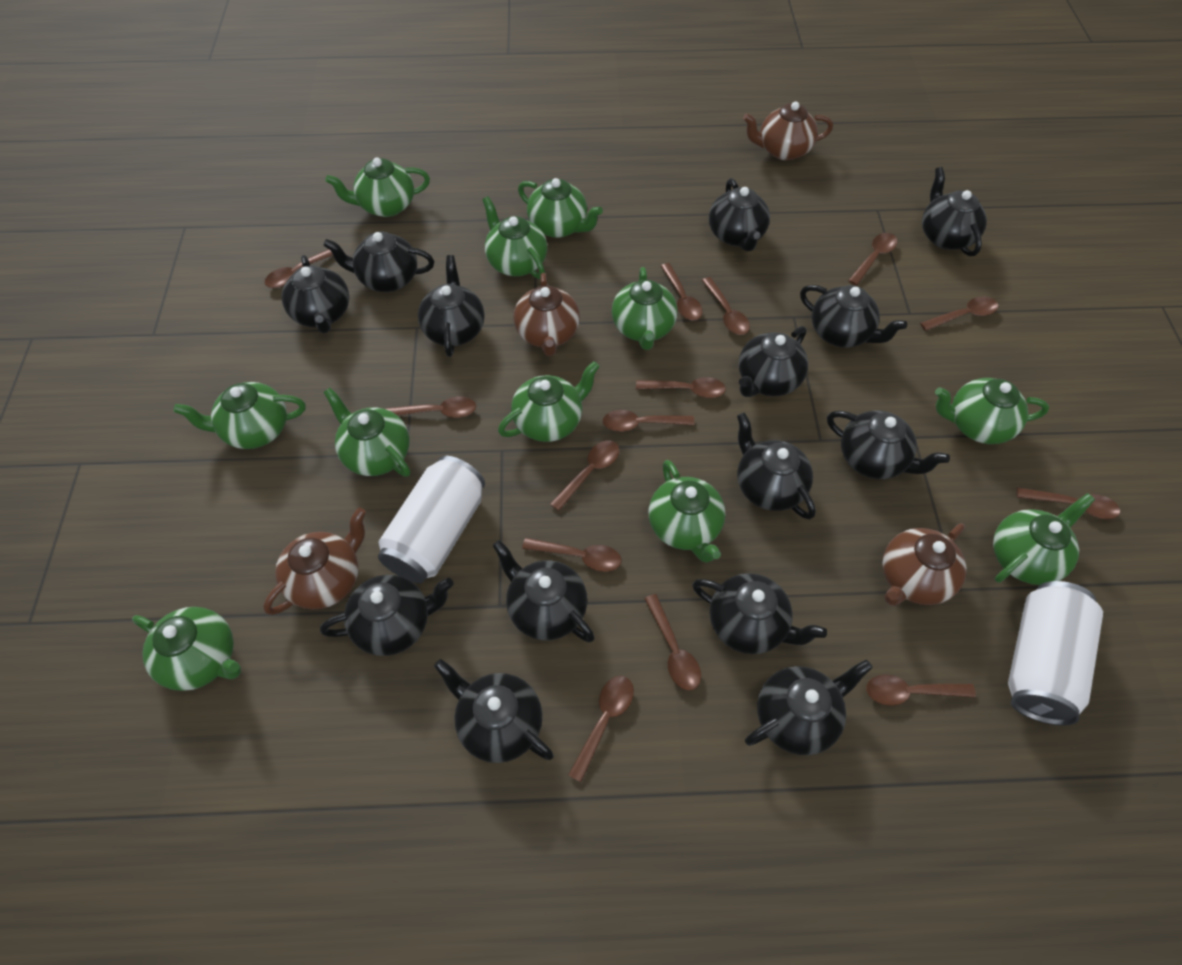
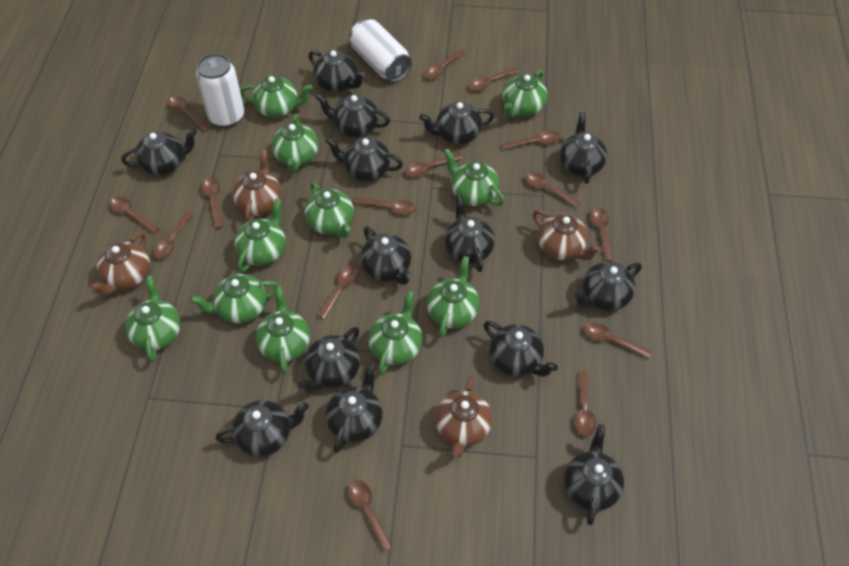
brown spoon: 14 -> 15

